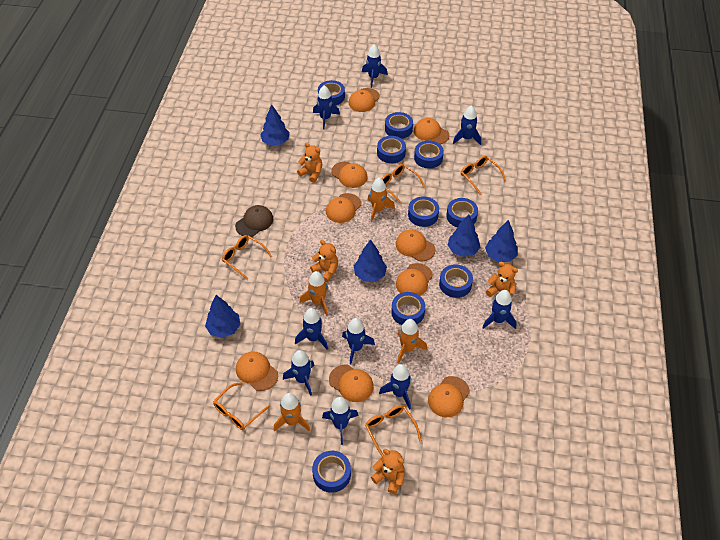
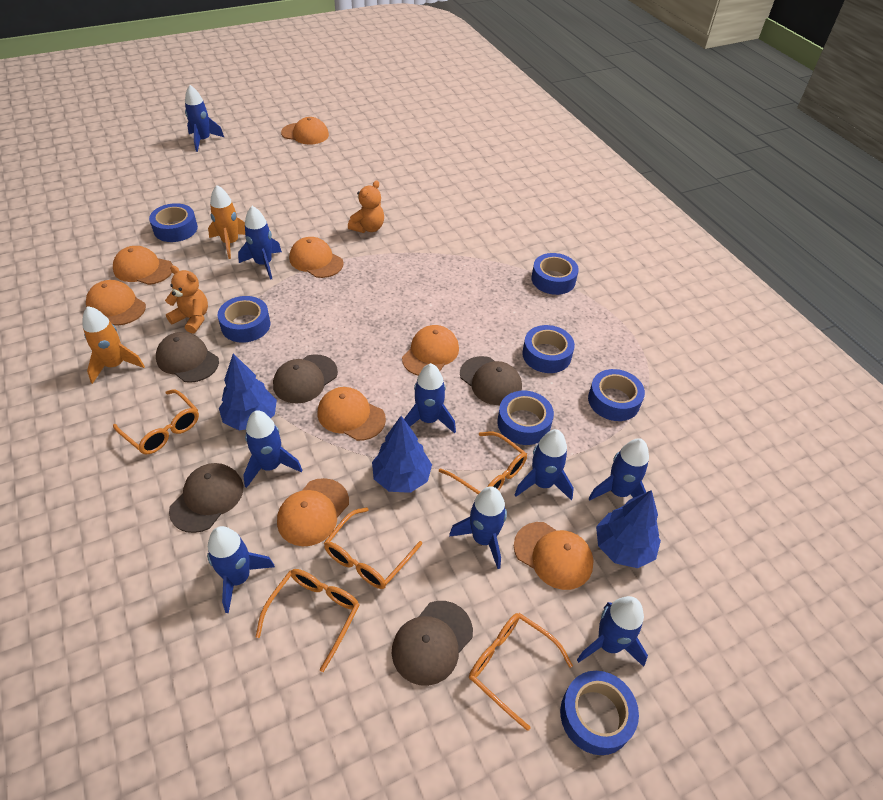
blue tape: 9 -> 7
blue tree: 5 -> 3
brown cap: 1 -> 5
orange cap: 9 -> 8
orange rocket: 4 -> 2
orange teddy bear: 4 -> 2

